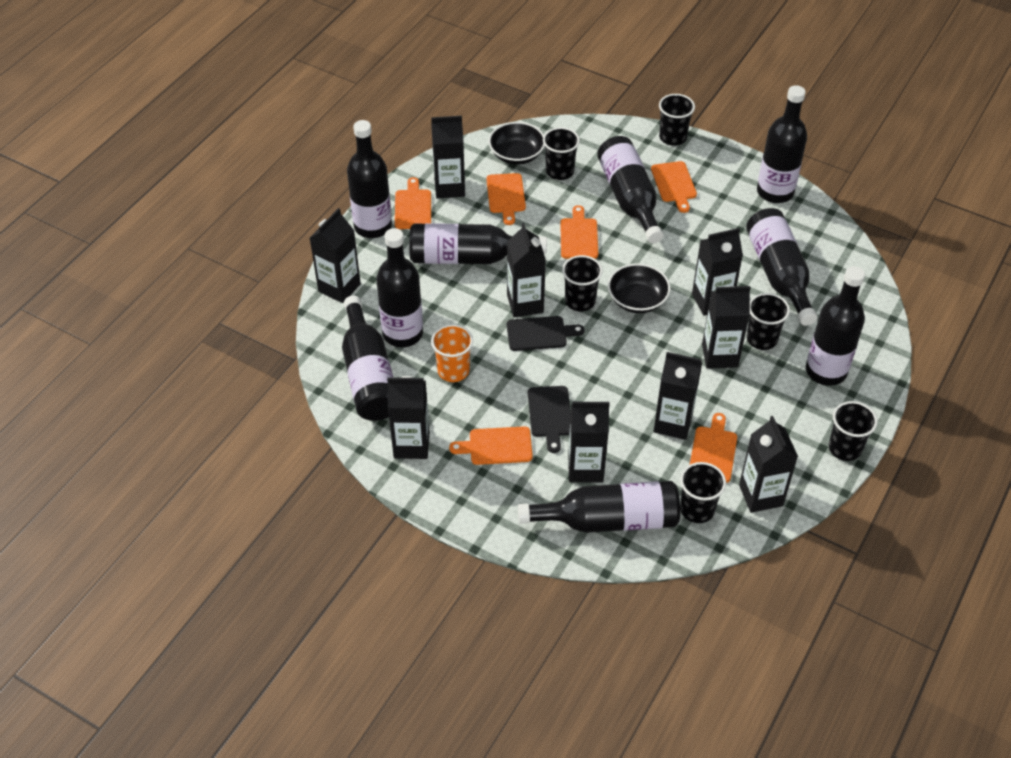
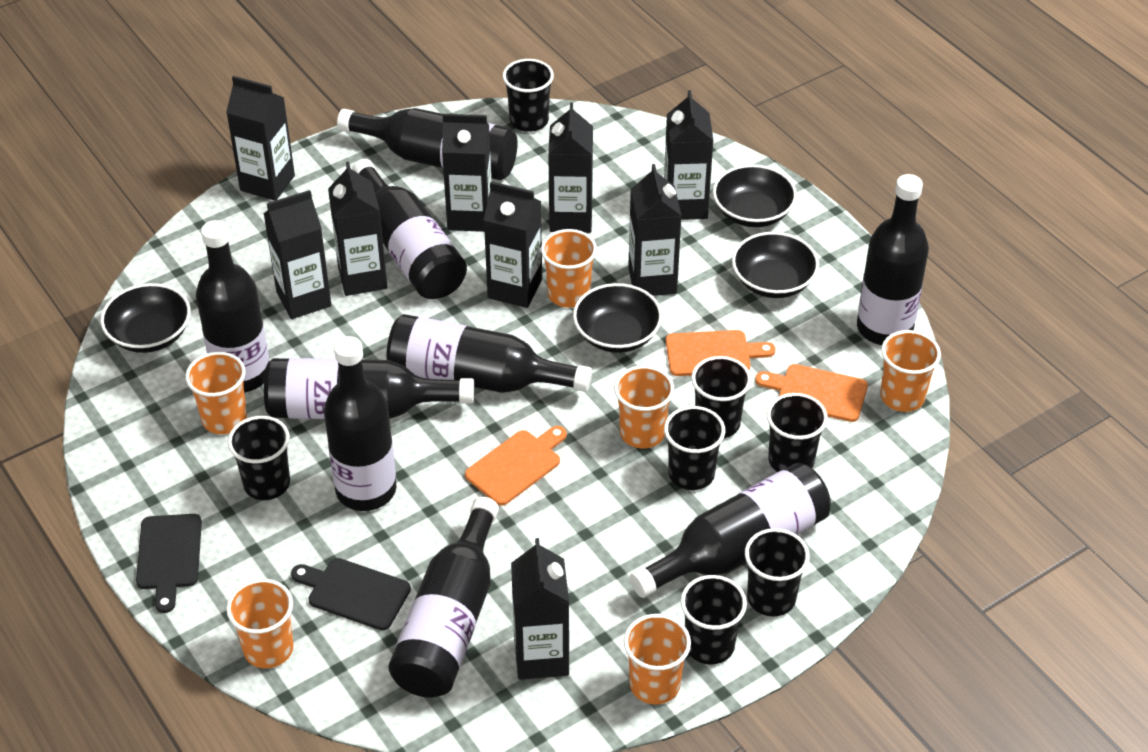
black bowl: 2 -> 4
black cup: 6 -> 7
orange cup: 1 -> 6
orange cutting board: 6 -> 3

